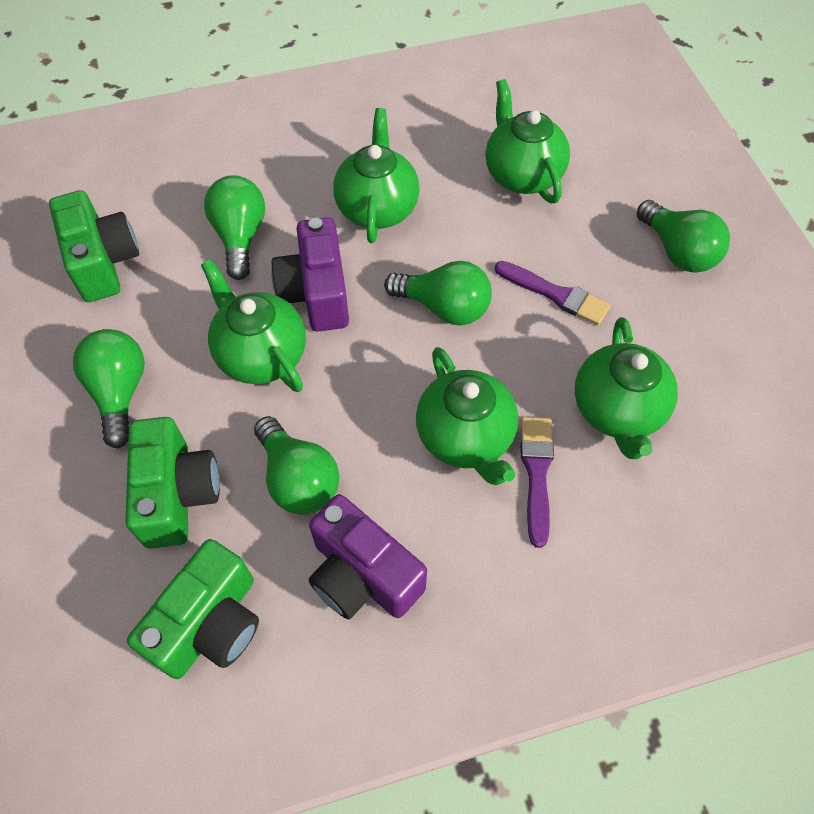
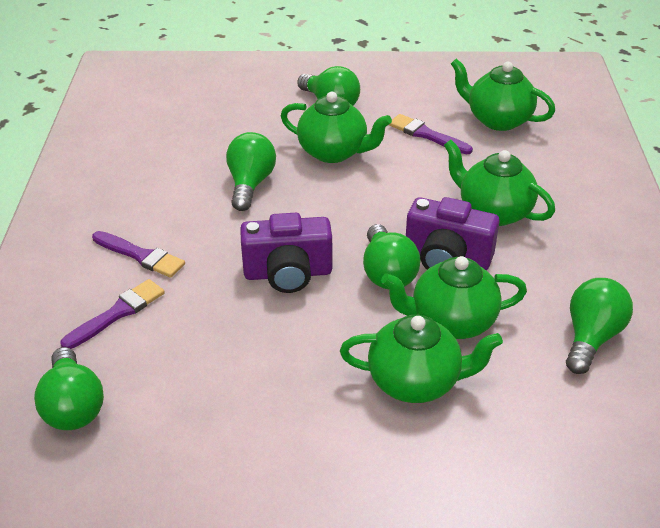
green camera: 3 -> 0
purple brush: 2 -> 3

